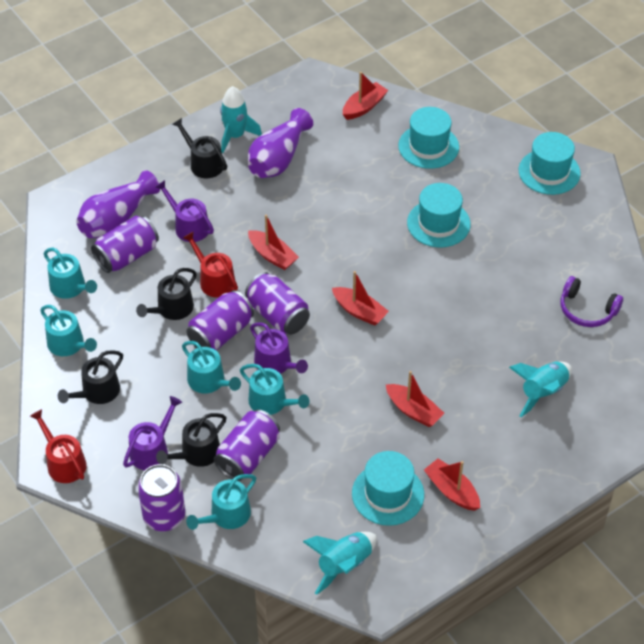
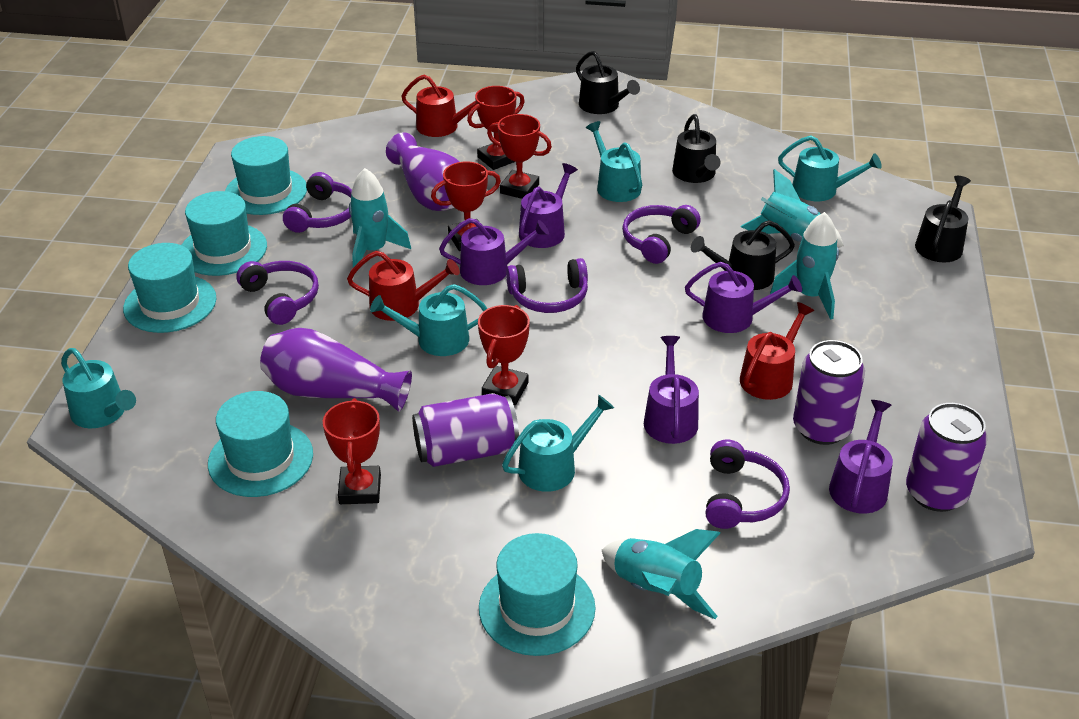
purple can: 5 -> 3
purple headphones: 1 -> 5
purple watering can: 3 -> 5
red boat: 5 -> 0
red trophy: 0 -> 5
red watering can: 2 -> 3
turquoise hat: 4 -> 5
turquoise rocket: 3 -> 4

